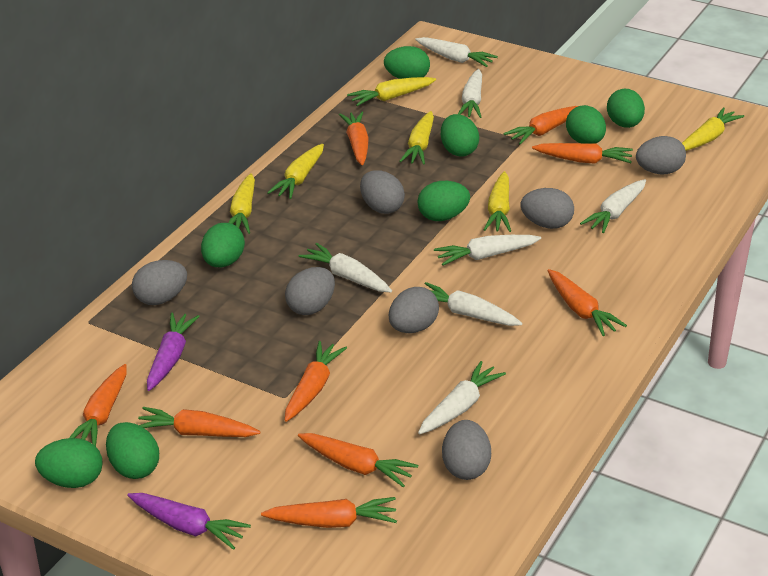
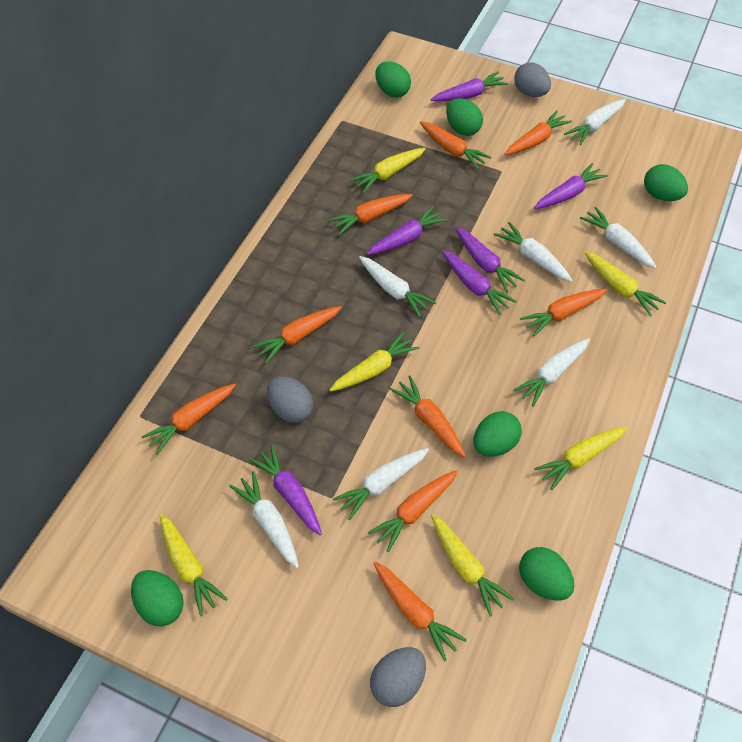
green egg: 8 -> 6
grey egg: 7 -> 3
purple carrot: 2 -> 6

